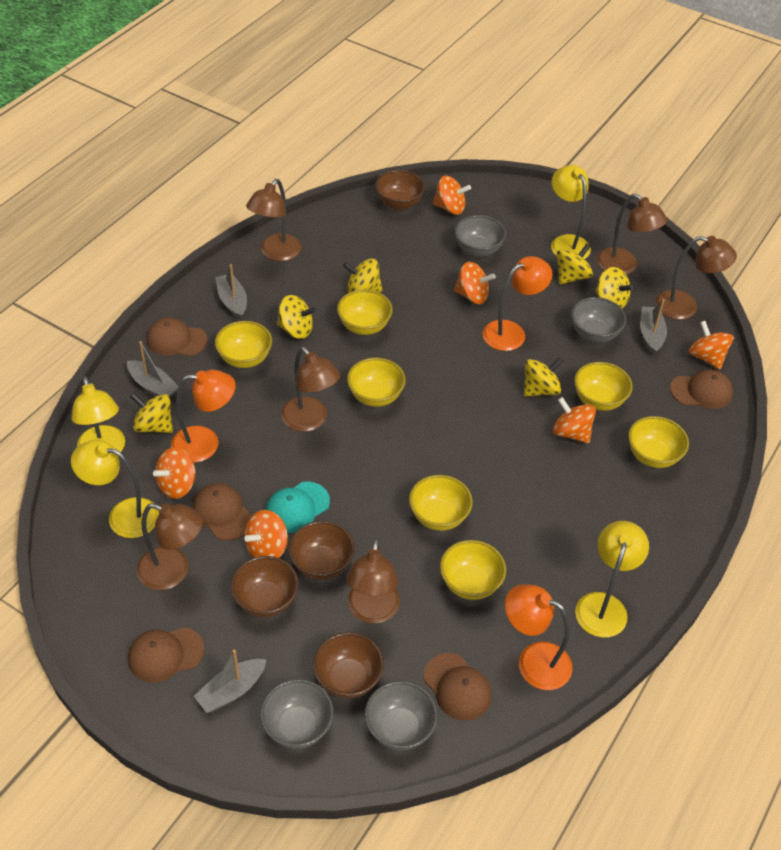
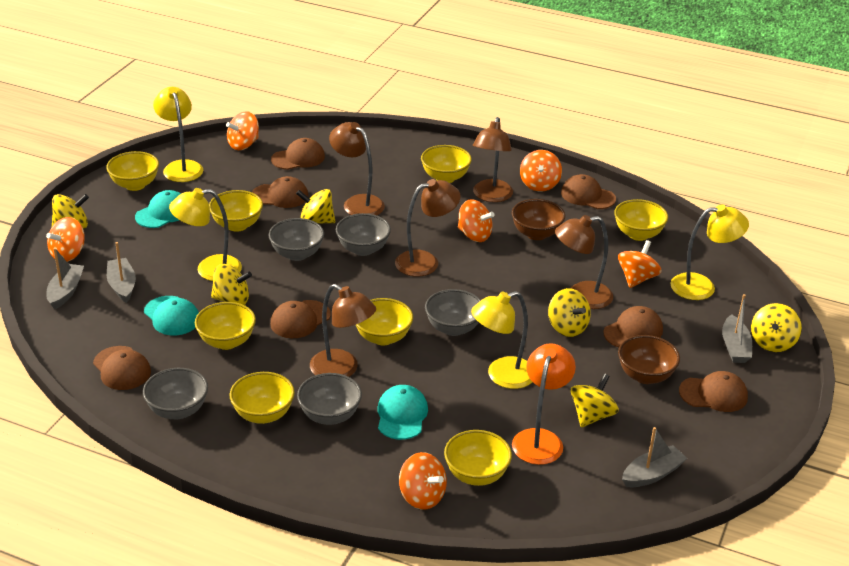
brown bowl: 4 -> 2
brown cap: 5 -> 7
brown lamp: 6 -> 5
grey bowl: 4 -> 5
orange lamp: 3 -> 1
turquoise cap: 1 -> 3
yellow bowl: 7 -> 8

